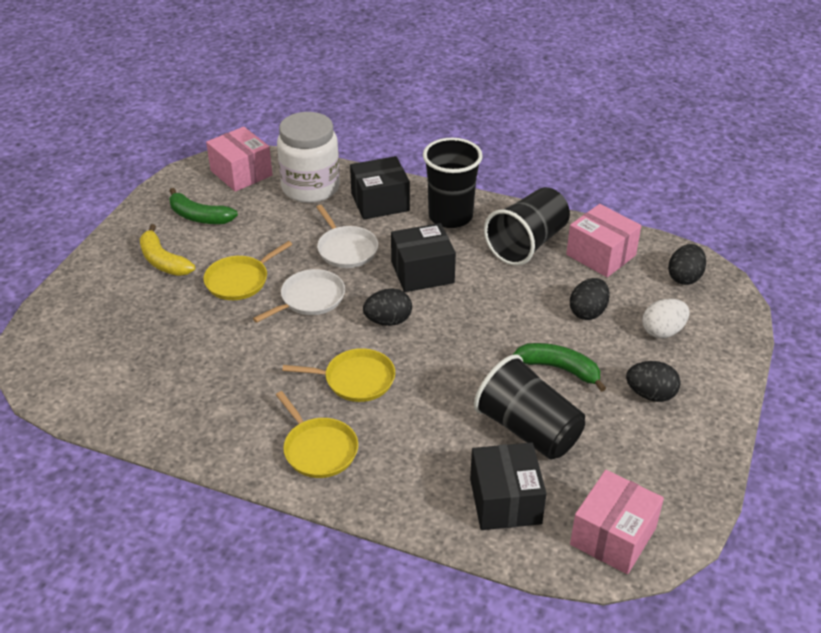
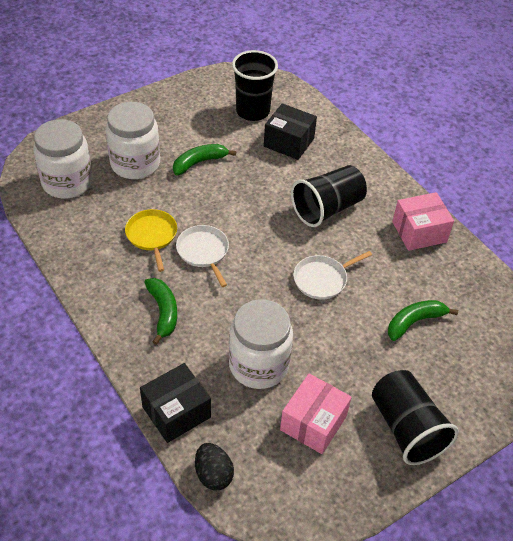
black box: 3 -> 2
black egg: 4 -> 1
green banana: 2 -> 3
pink box: 3 -> 2
white egg: 1 -> 0
white jar: 1 -> 3
yellow banana: 1 -> 0
yellow pan: 3 -> 1

